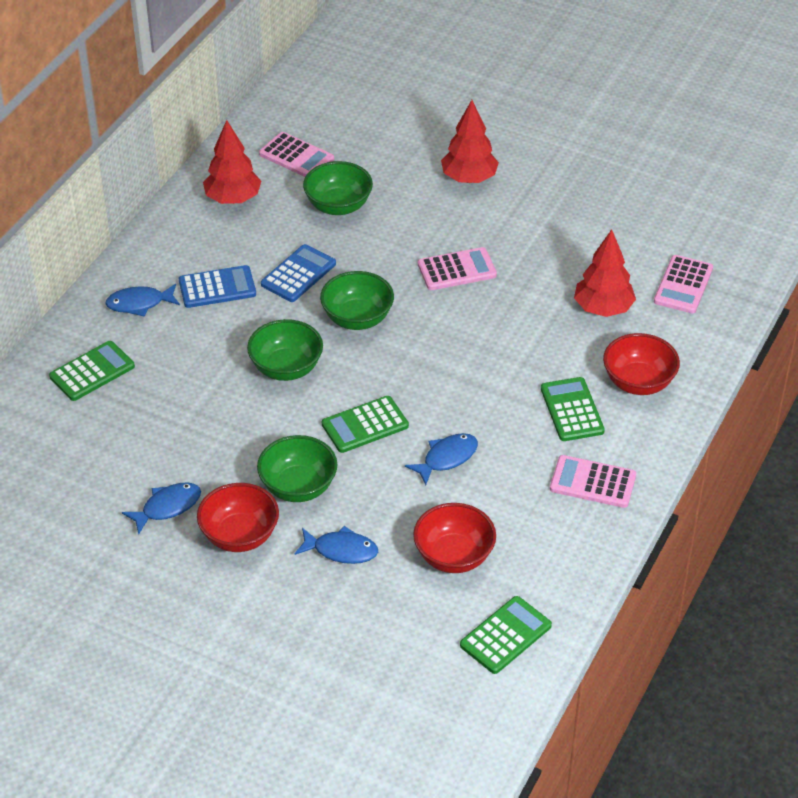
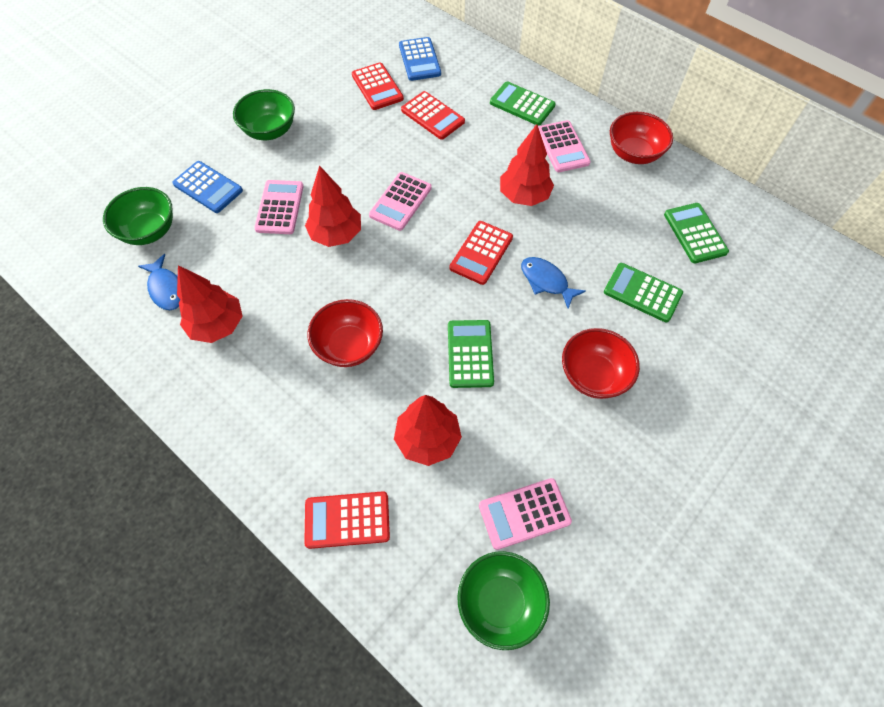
blue fish: 4 -> 2
green bowl: 4 -> 3
red calculator: 0 -> 4
red tree: 3 -> 4

